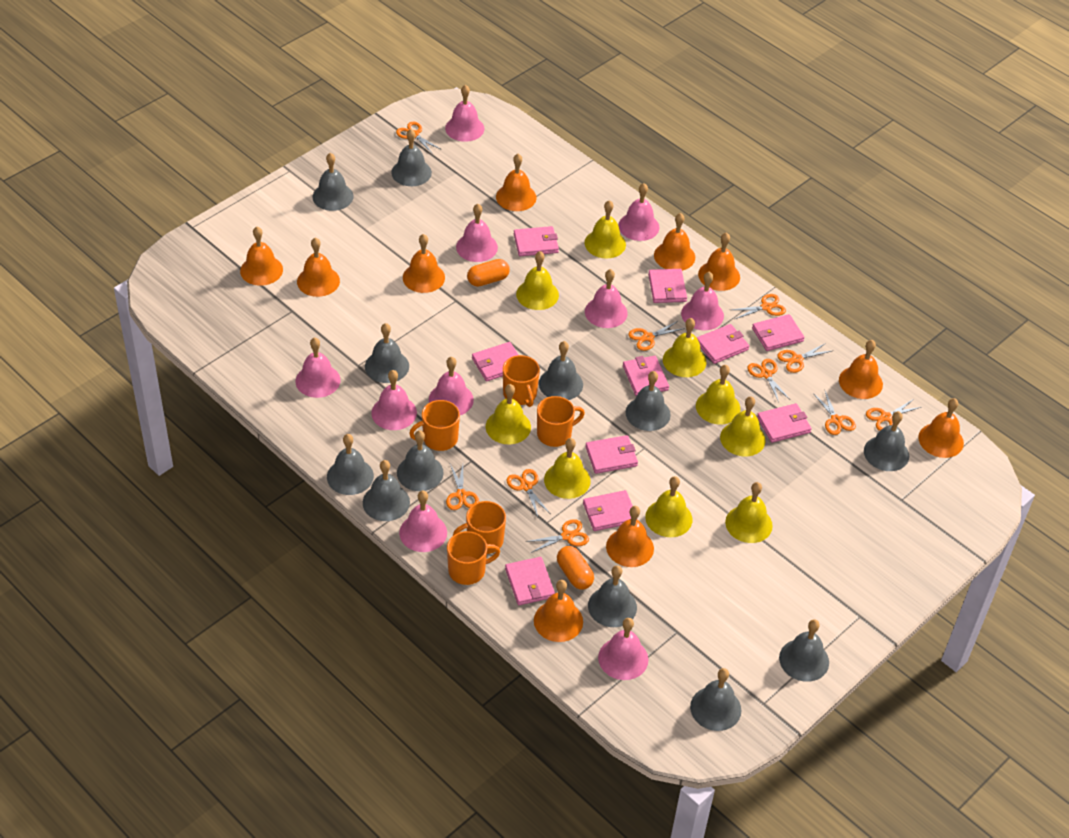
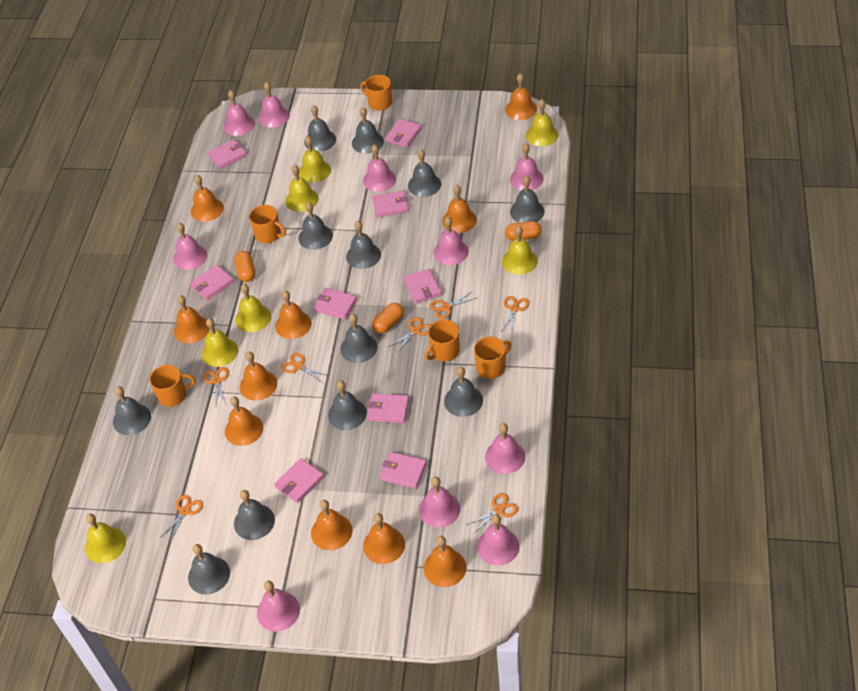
orange capsule: 2 -> 3
orange scissors: 10 -> 7
pink wallet: 10 -> 9
yellow bell: 9 -> 7

